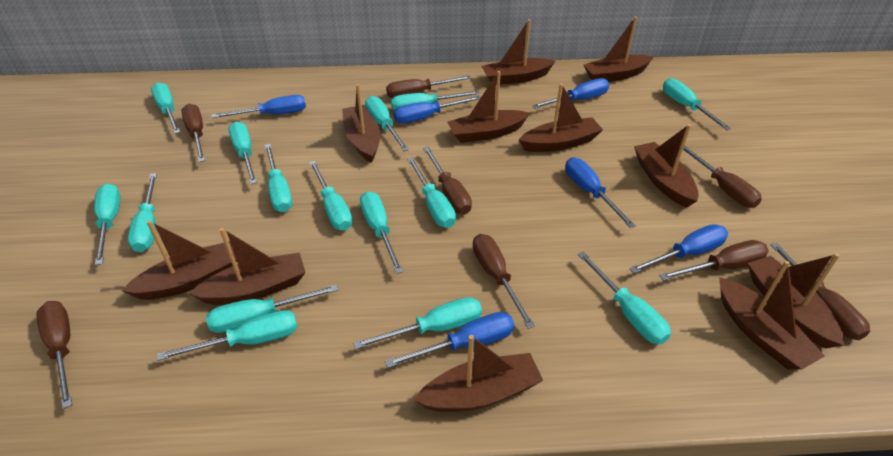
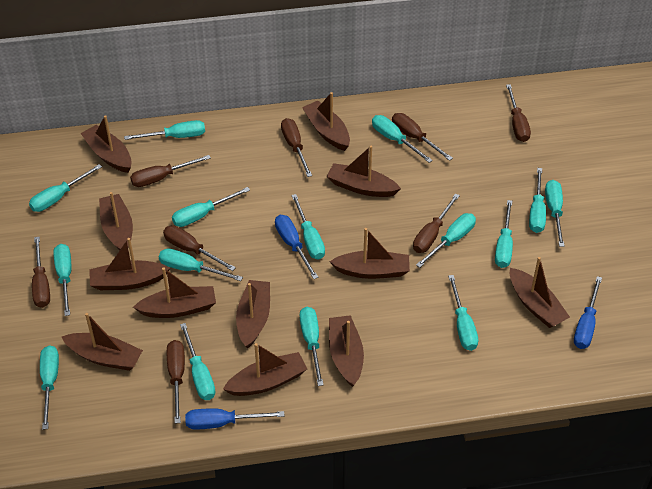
blue screwdriver: 6 -> 3
brown boat: 11 -> 12

